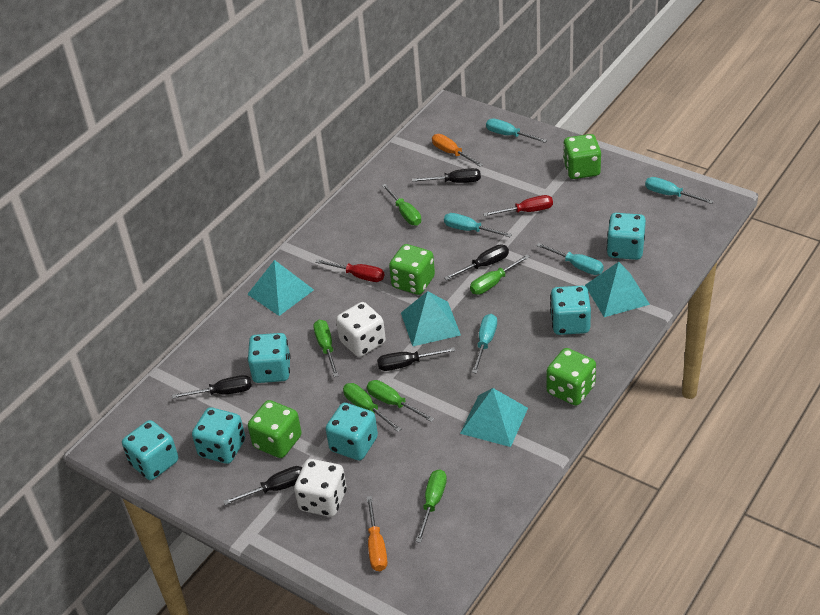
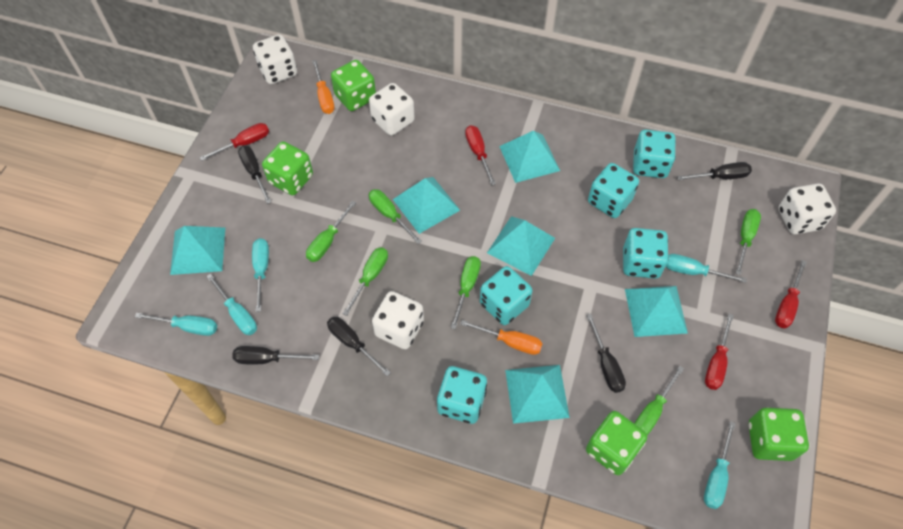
red screwdriver: 2 -> 4
turquoise dice: 6 -> 5
turquoise pyramid: 4 -> 6
white dice: 2 -> 4

